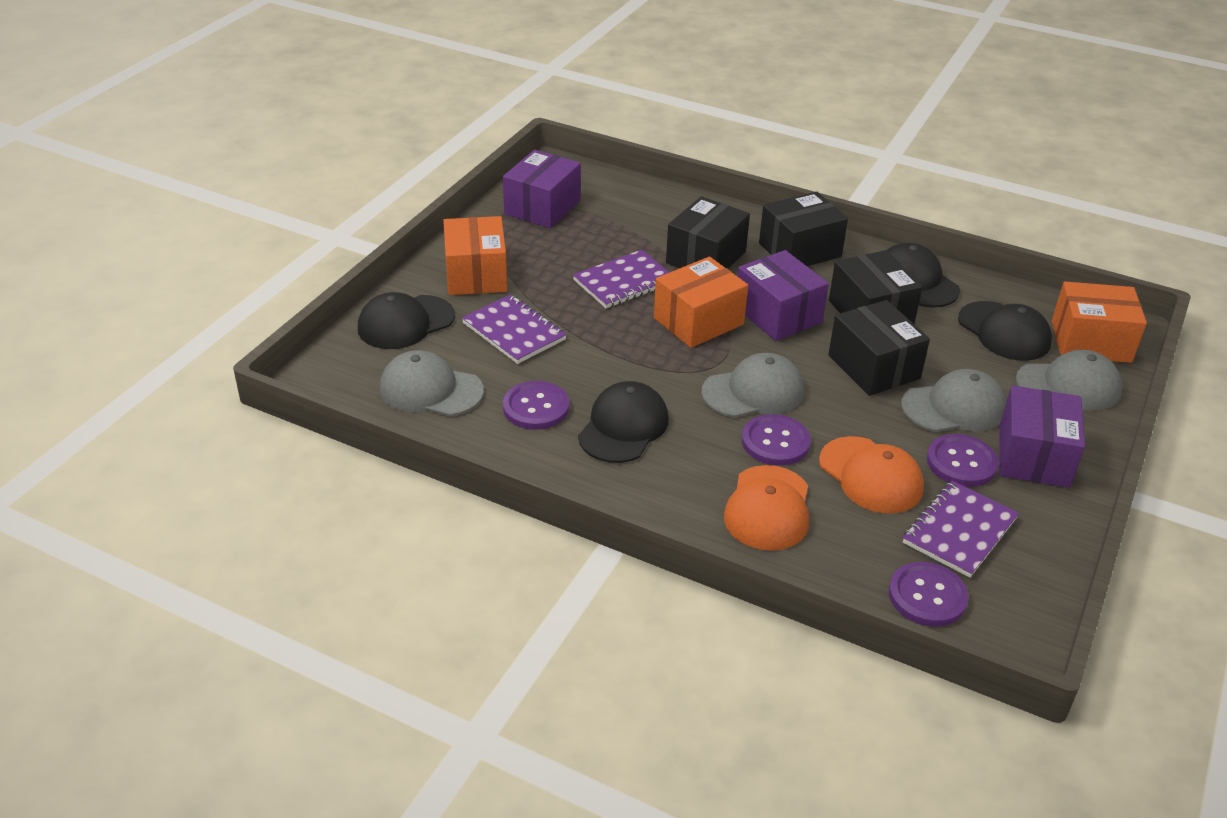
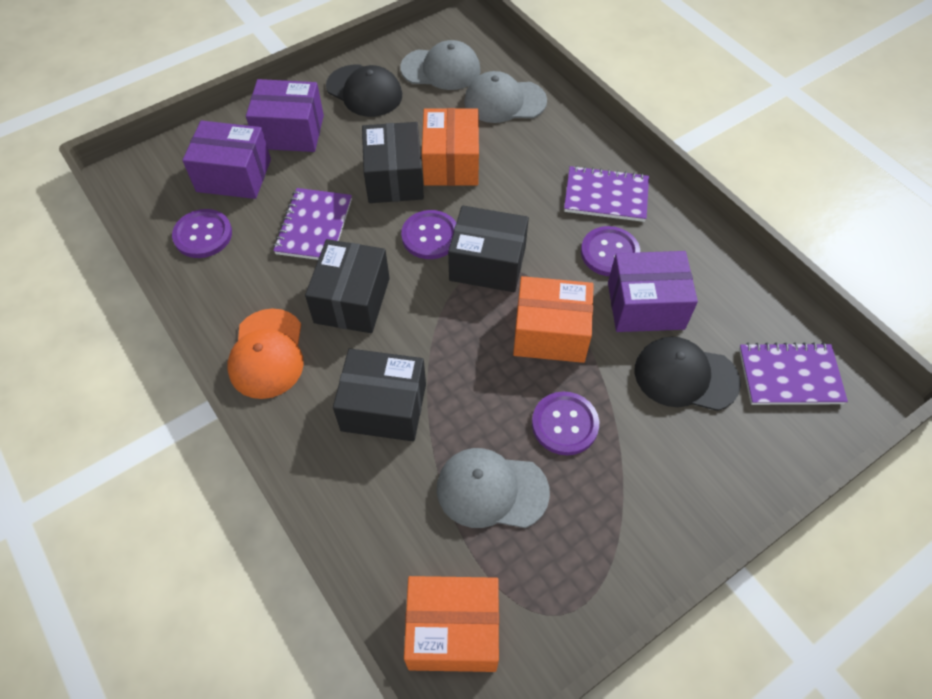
black cap: 4 -> 2
grey cap: 4 -> 3
orange cap: 2 -> 1

